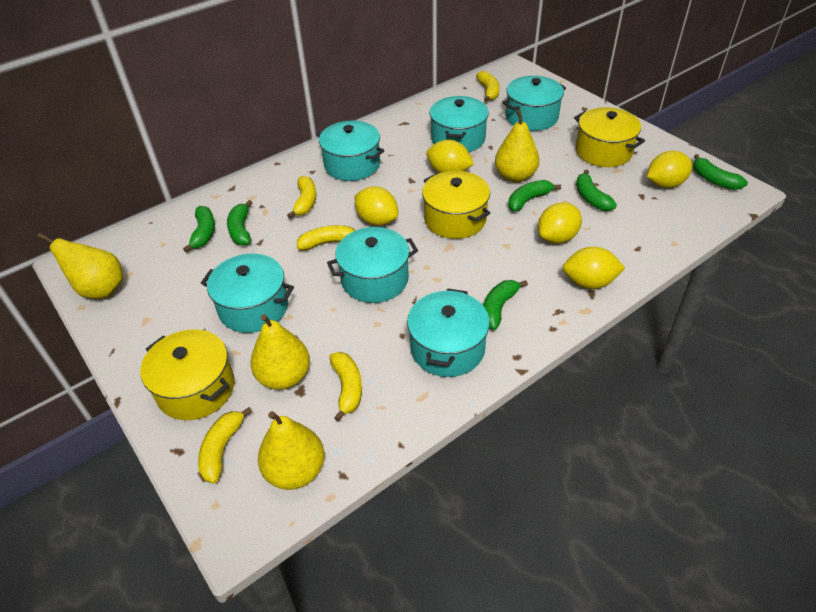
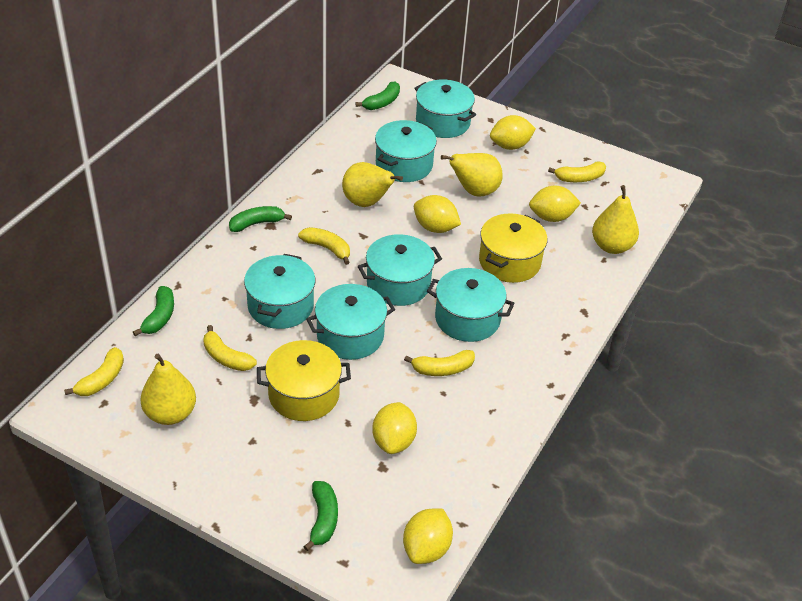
green banana: 6 -> 4
yellow pot: 3 -> 2

